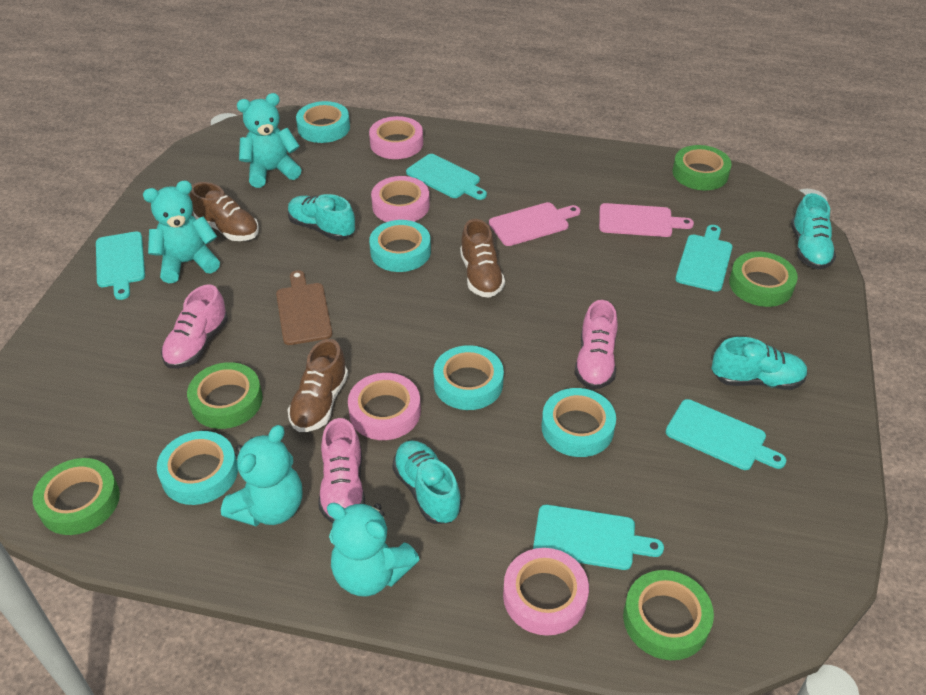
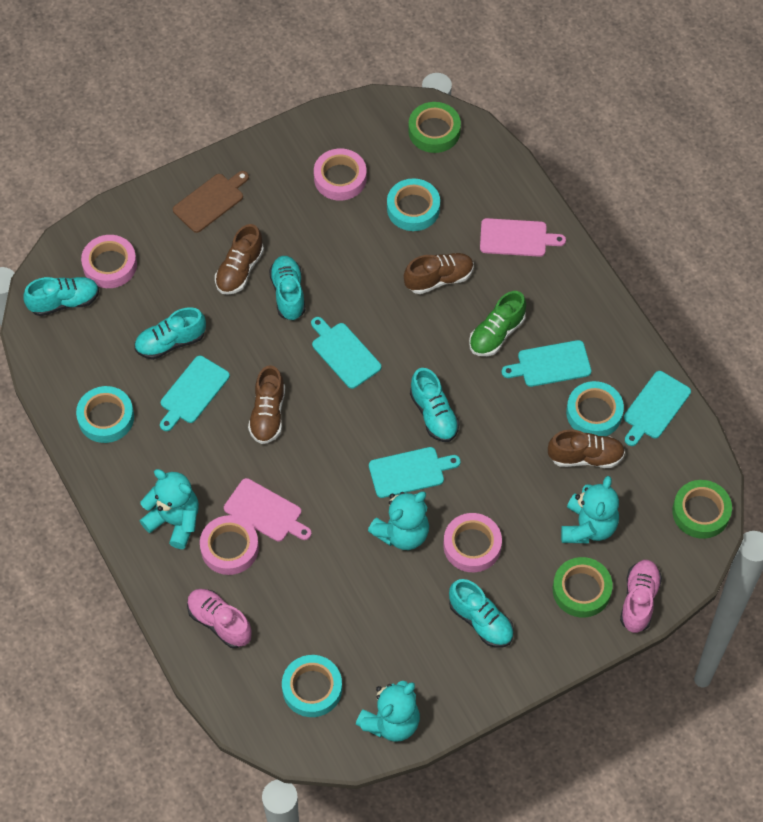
brown shoe: 3 -> 4
green shoe: 0 -> 1
green tape: 5 -> 3
pink shoe: 3 -> 2
turquoise shoe: 4 -> 5
turquoise tape: 5 -> 4

